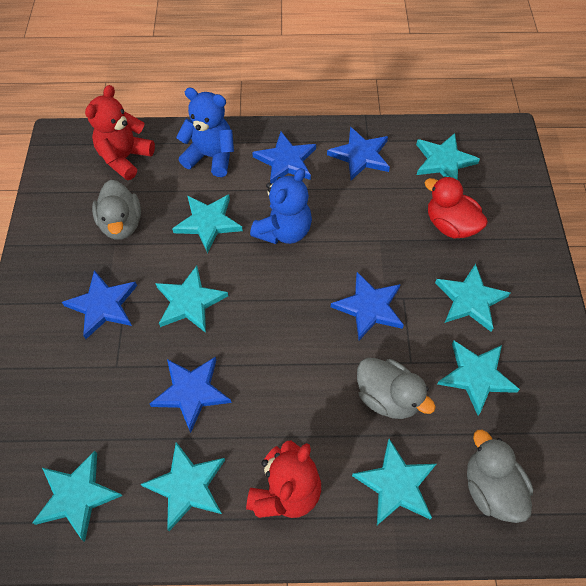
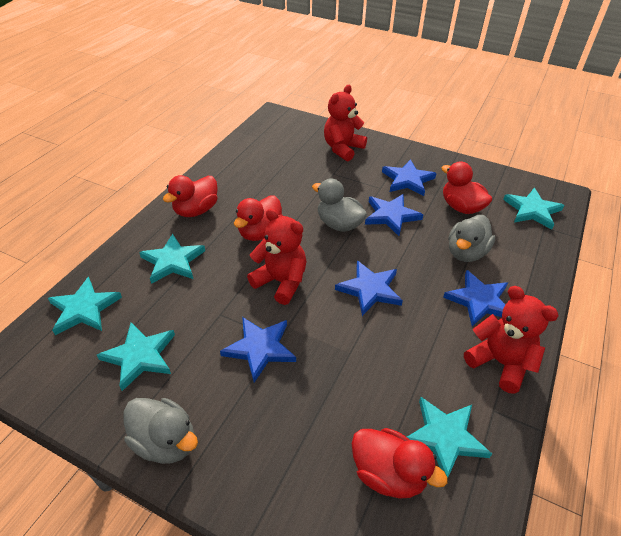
blue teddy bear: 2 -> 0
red duck: 1 -> 4
red teddy bear: 2 -> 3
turquoise star: 8 -> 5

